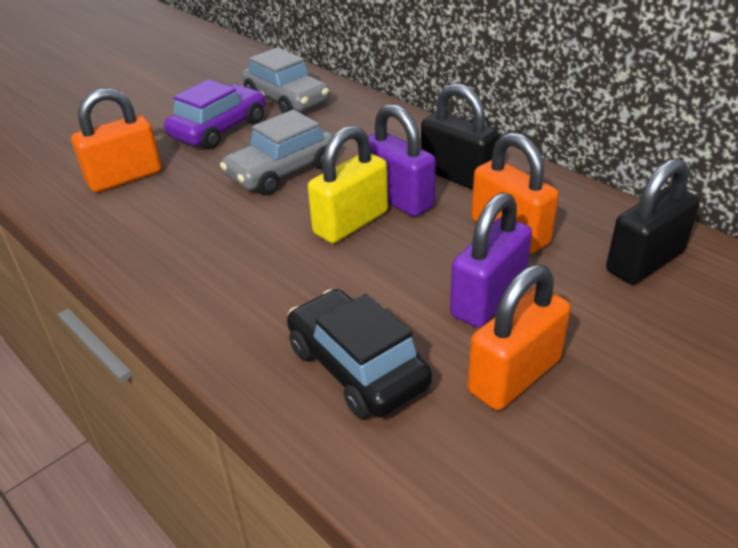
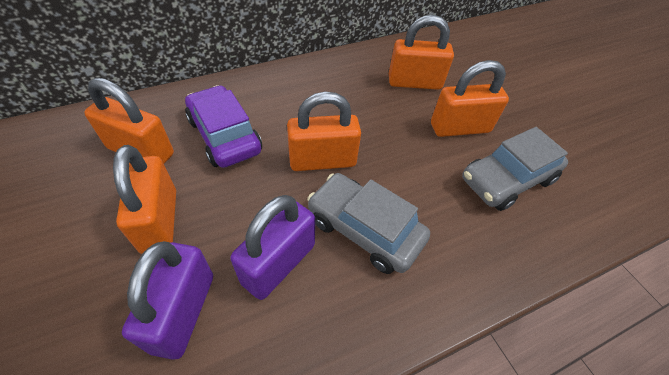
black car: 1 -> 0
black padlock: 2 -> 0
orange padlock: 3 -> 5
yellow padlock: 1 -> 0

